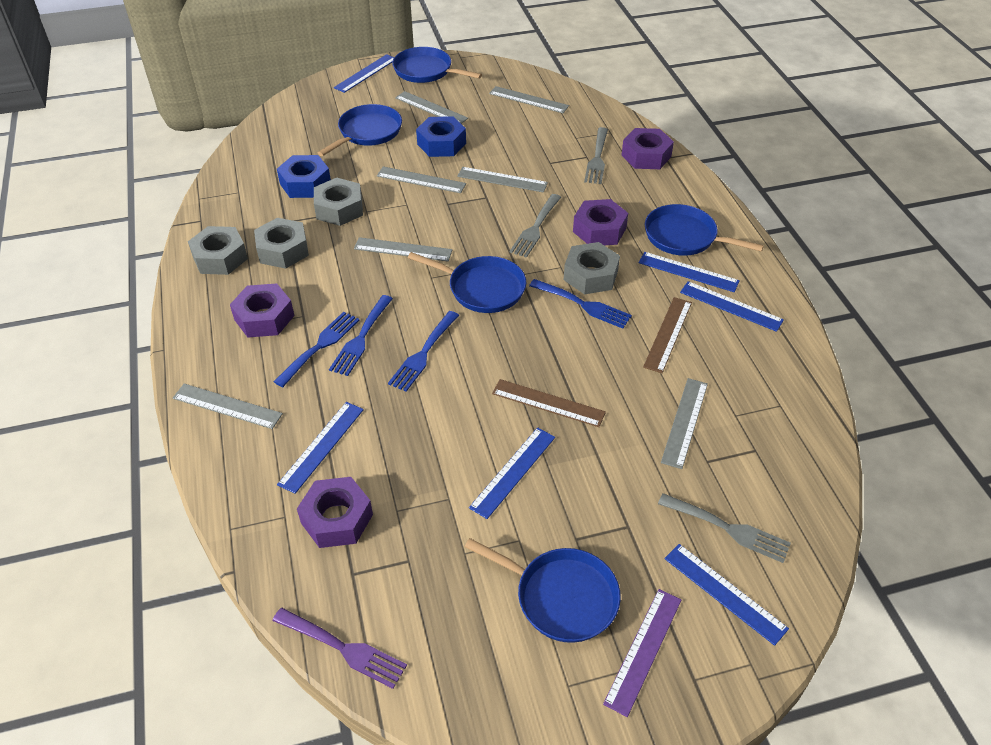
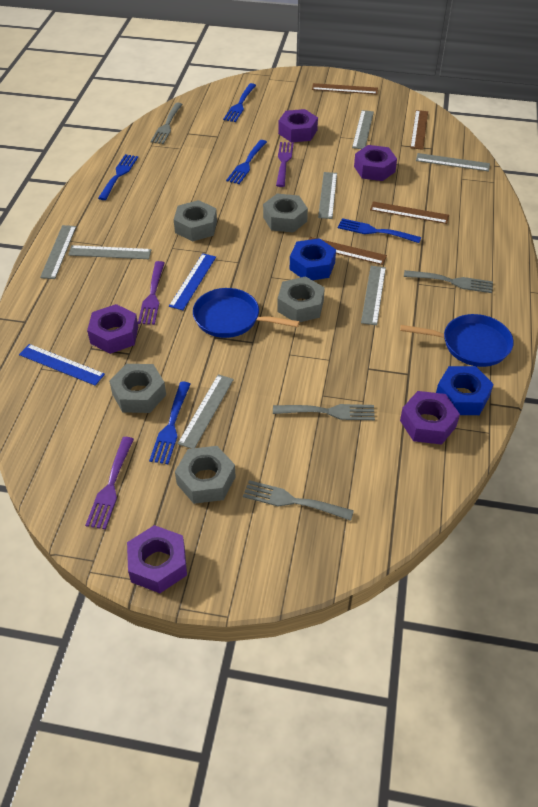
blue fork: 4 -> 5
blue pan: 5 -> 2
blue ruler: 6 -> 2
brown ruler: 2 -> 4
grey fork: 3 -> 4
grey nut: 4 -> 5
purple fork: 1 -> 3
purple nut: 4 -> 5
purple ruler: 1 -> 0

